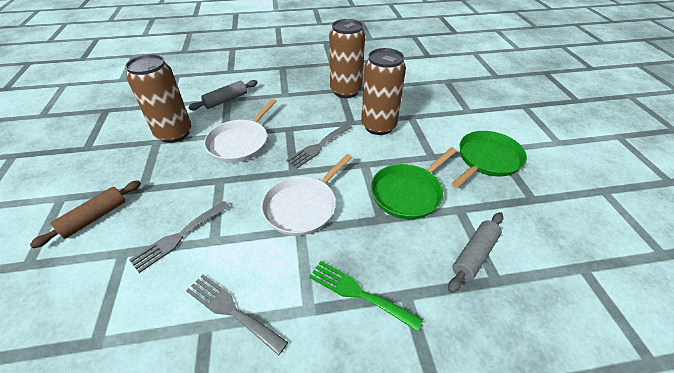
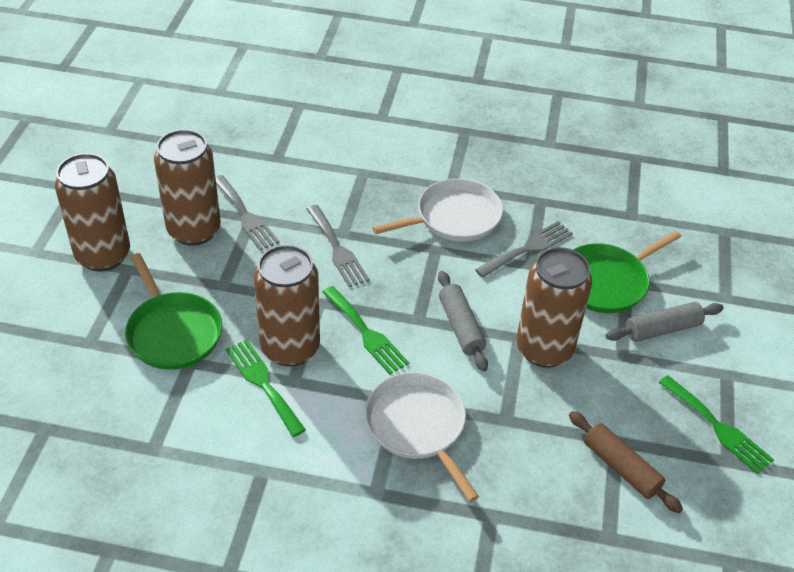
brown can: 3 -> 4
green fork: 1 -> 3

